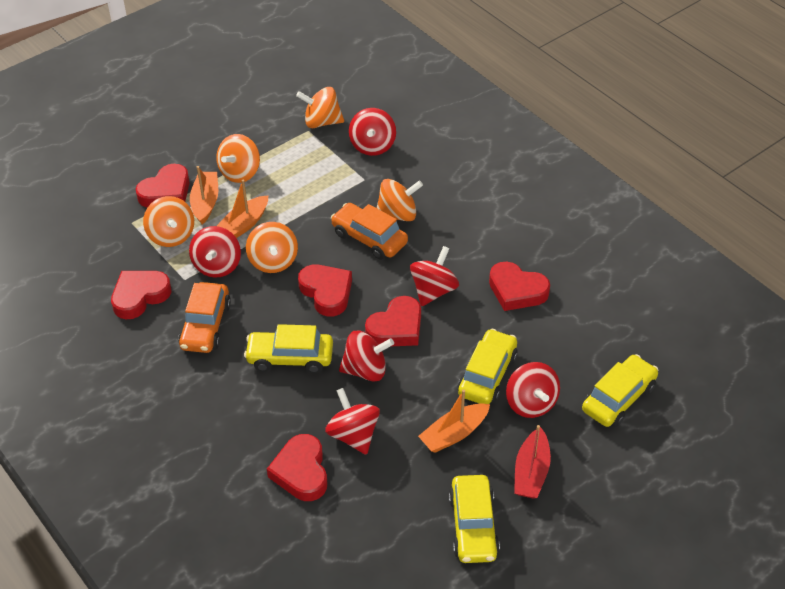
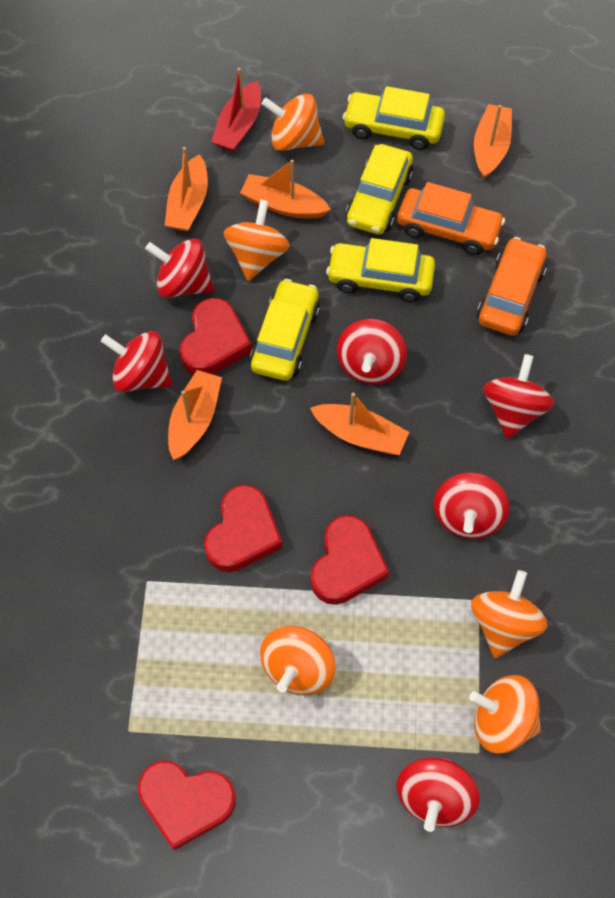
orange boat: 3 -> 5
red heart: 6 -> 4

